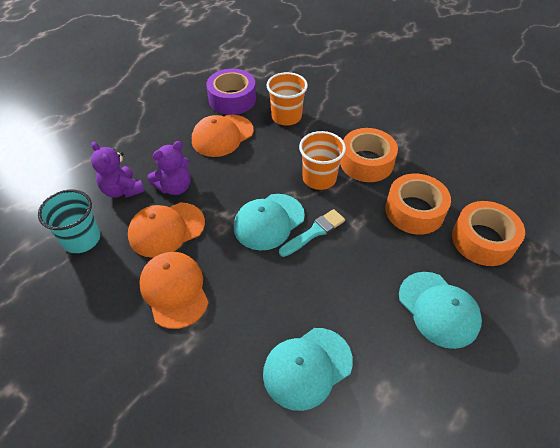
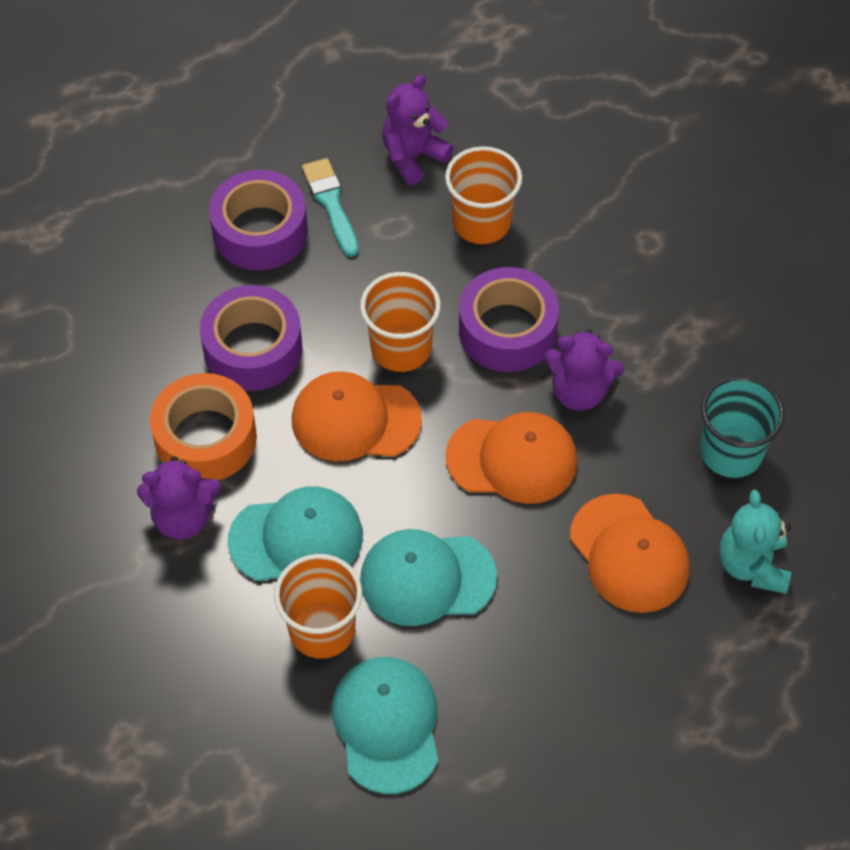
orange cup: 2 -> 3
orange tape: 3 -> 1
purple tape: 1 -> 3
purple teddy bear: 2 -> 3
turquoise teddy bear: 0 -> 1

